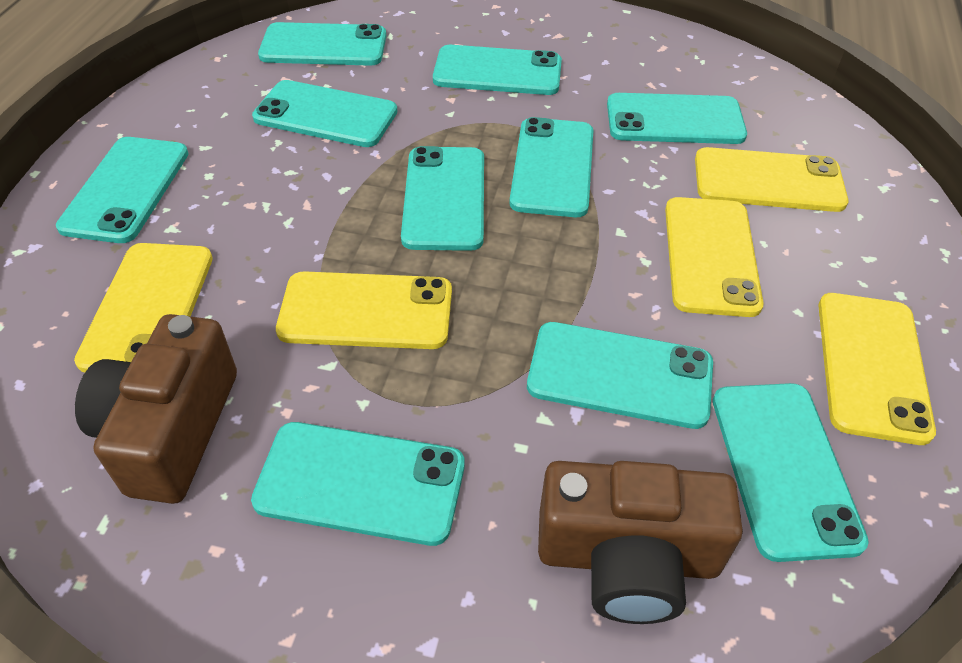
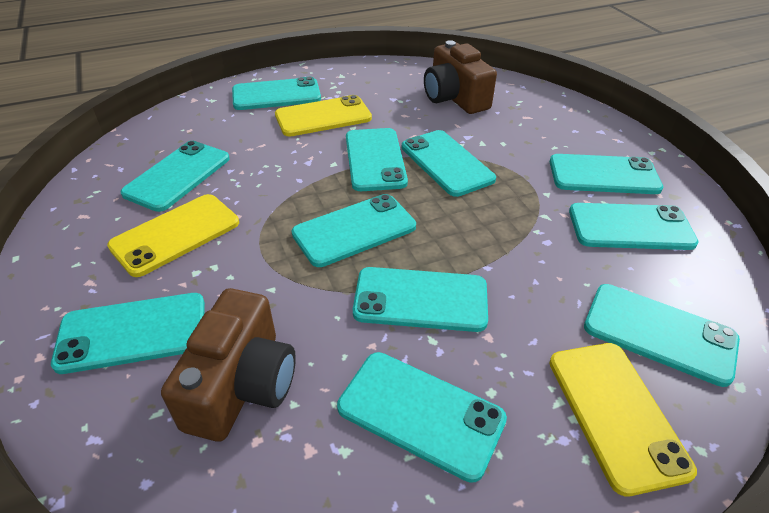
turquoise phone: 10 -> 11
yellow phone: 5 -> 3

